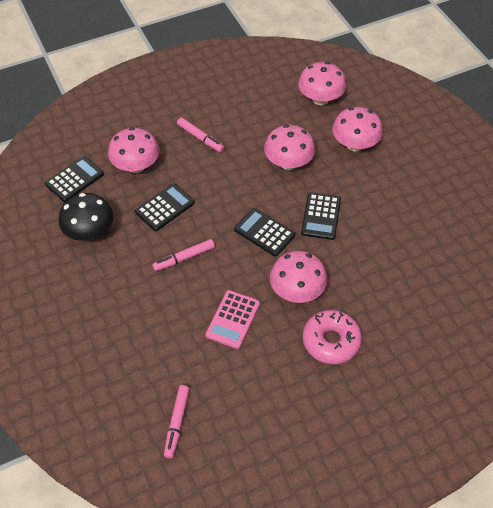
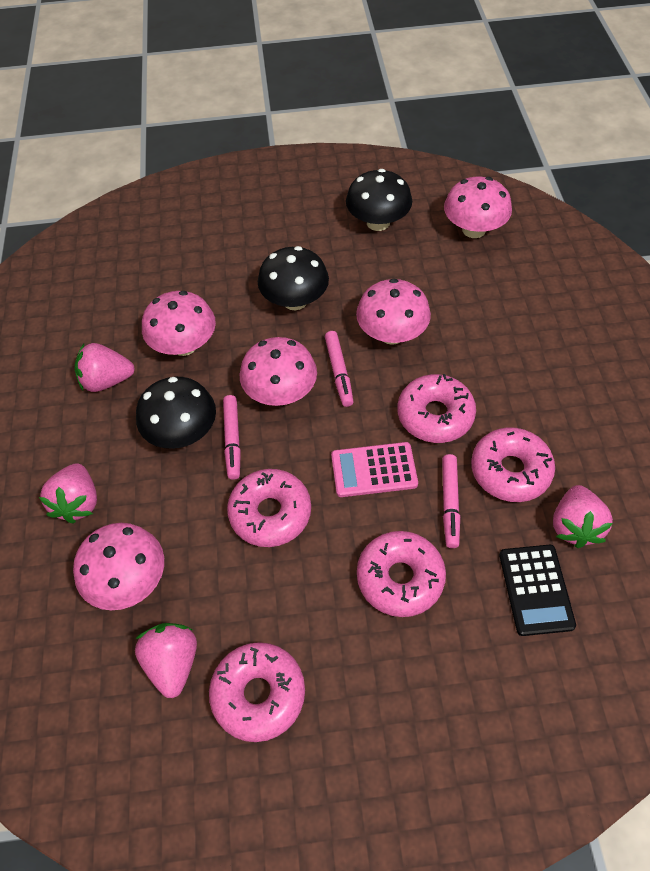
black calculator: 4 -> 1
black mushroom: 1 -> 3
pink donut: 1 -> 5
pink strawberry: 0 -> 4

